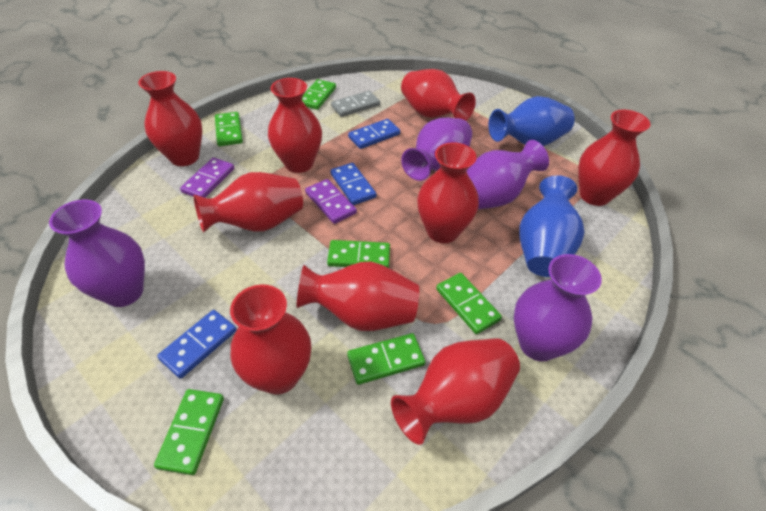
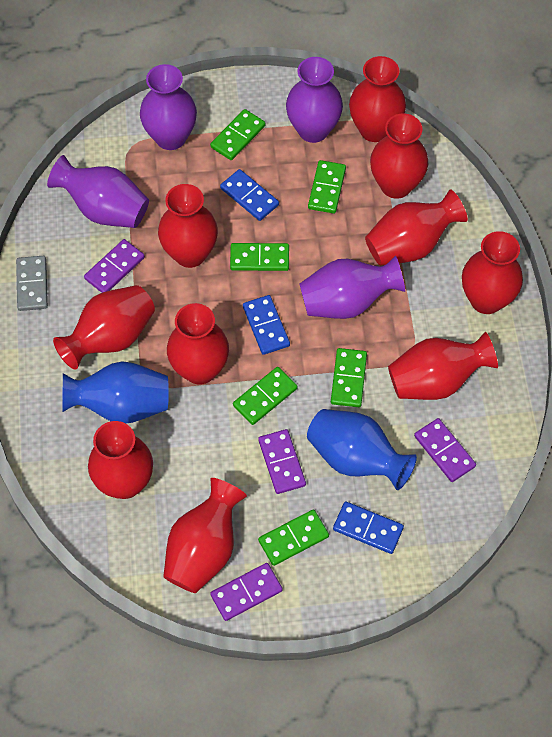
purple domino: 2 -> 4
red vase: 9 -> 10

